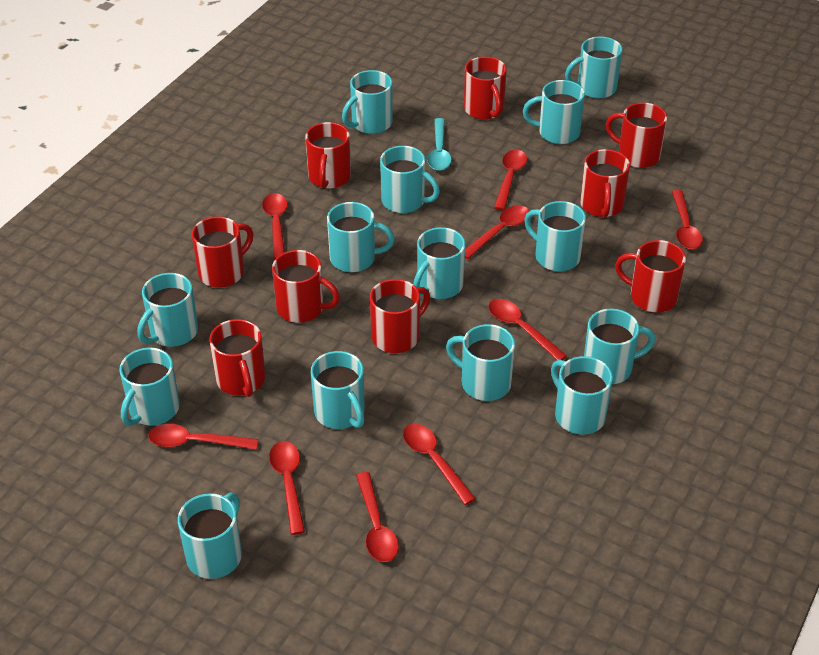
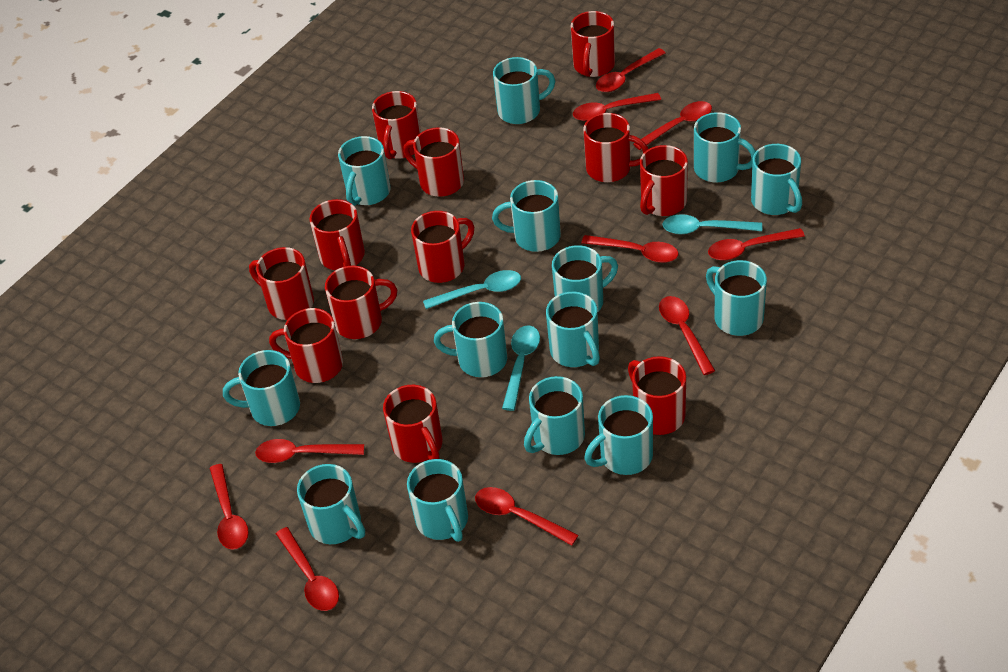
red mug: 9 -> 12
red spoon: 9 -> 10
turquoise spoon: 1 -> 3

